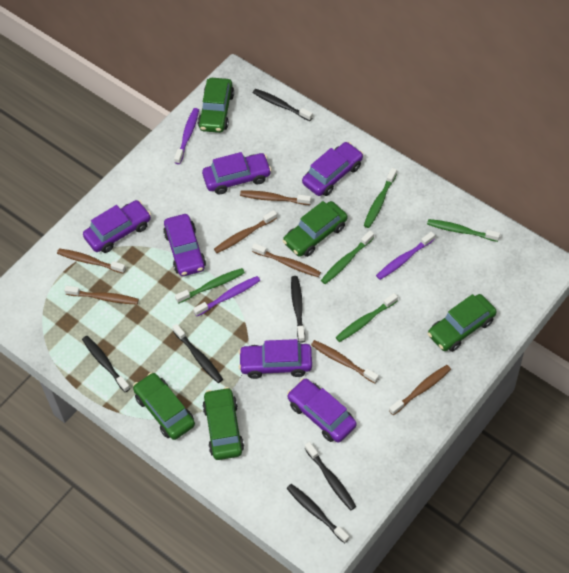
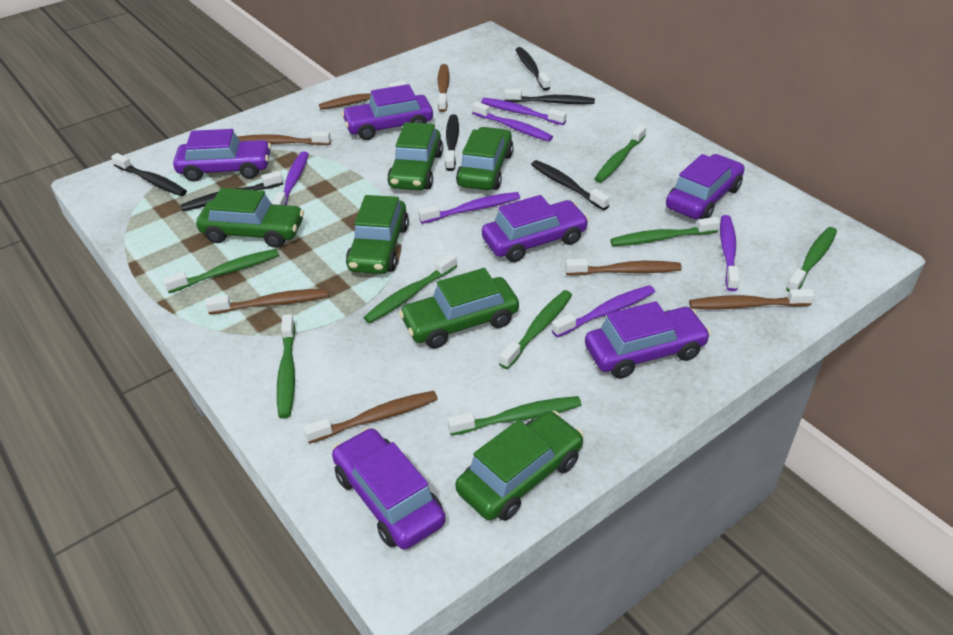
green car: 5 -> 6
green toothbrush: 5 -> 8
purple toothbrush: 3 -> 6

